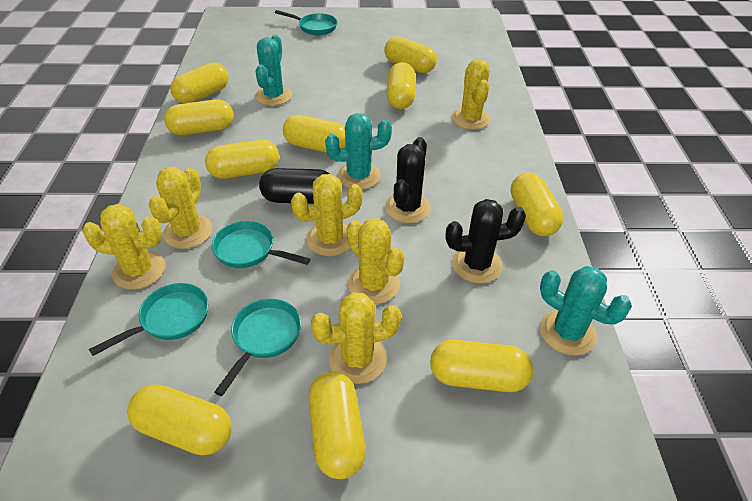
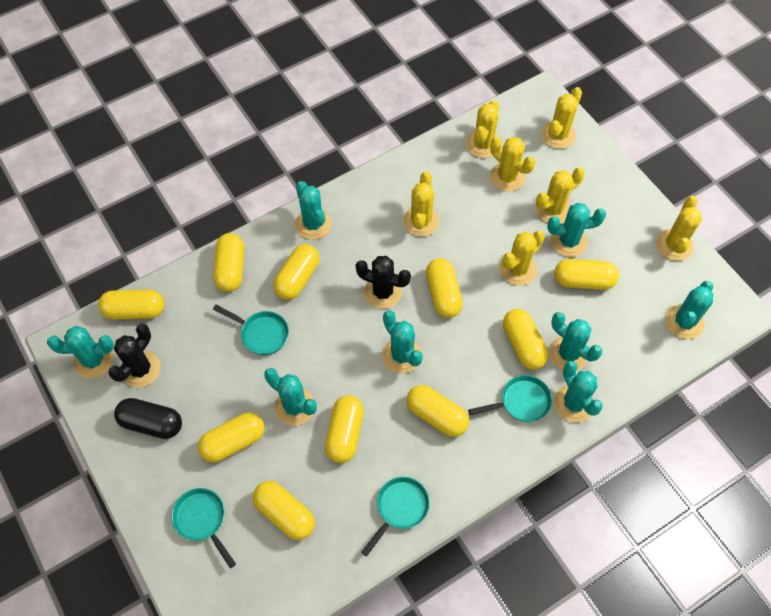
turquoise cactus: 3 -> 8
yellow cactus: 6 -> 7

